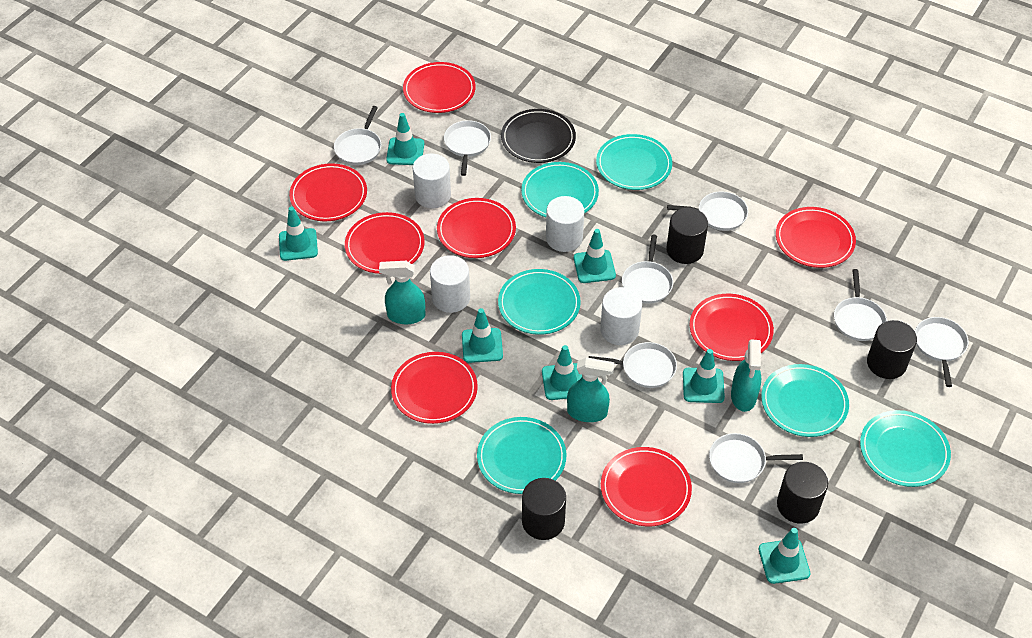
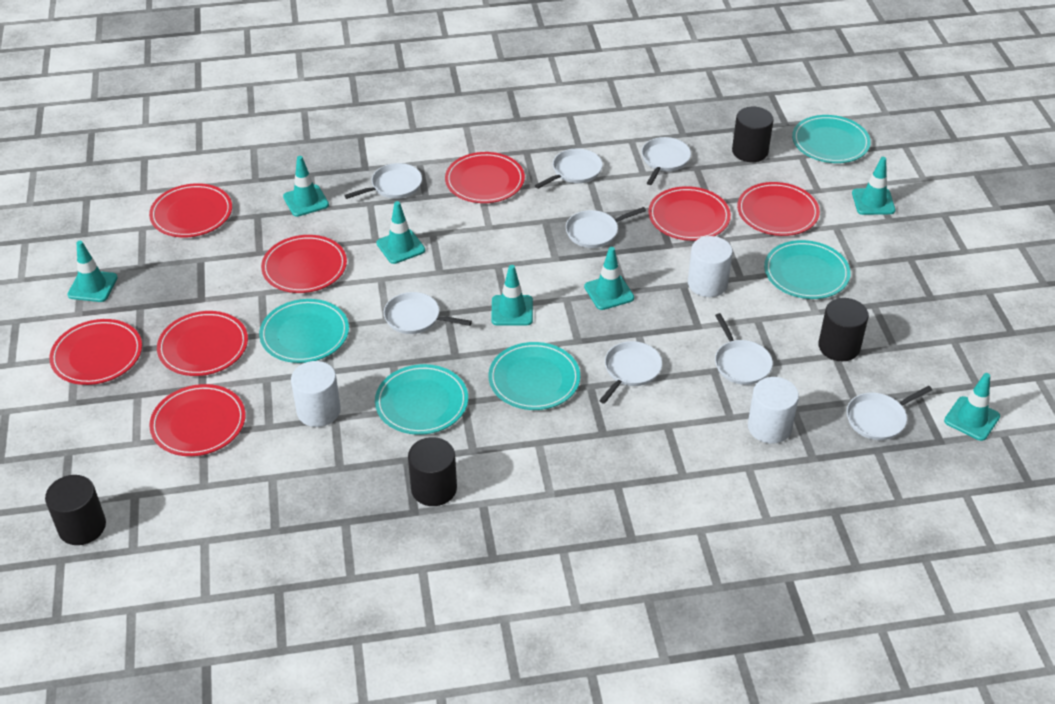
black plate: 1 -> 0
turquoise plate: 6 -> 5
turquoise spray bottle: 3 -> 0
white cylinder: 4 -> 3

